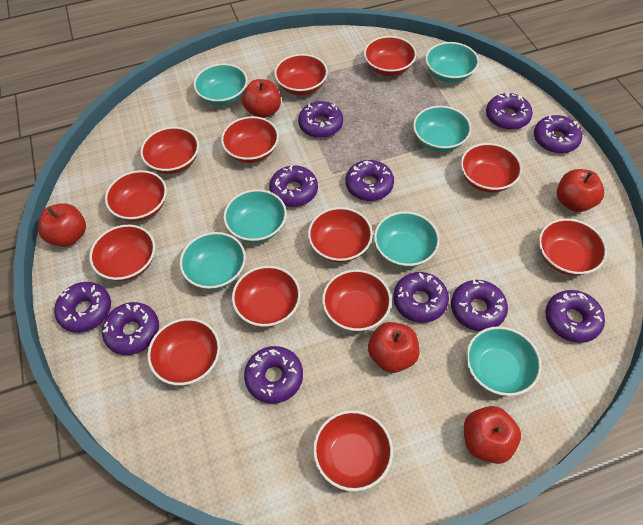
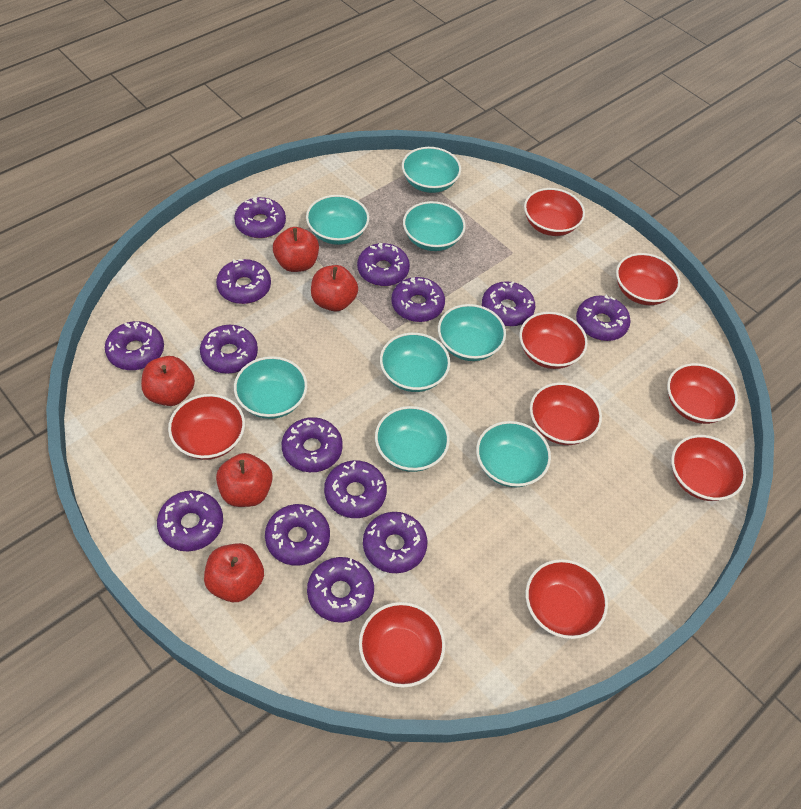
purple donut: 11 -> 14
red bowl: 13 -> 9
turquoise bowl: 7 -> 8

